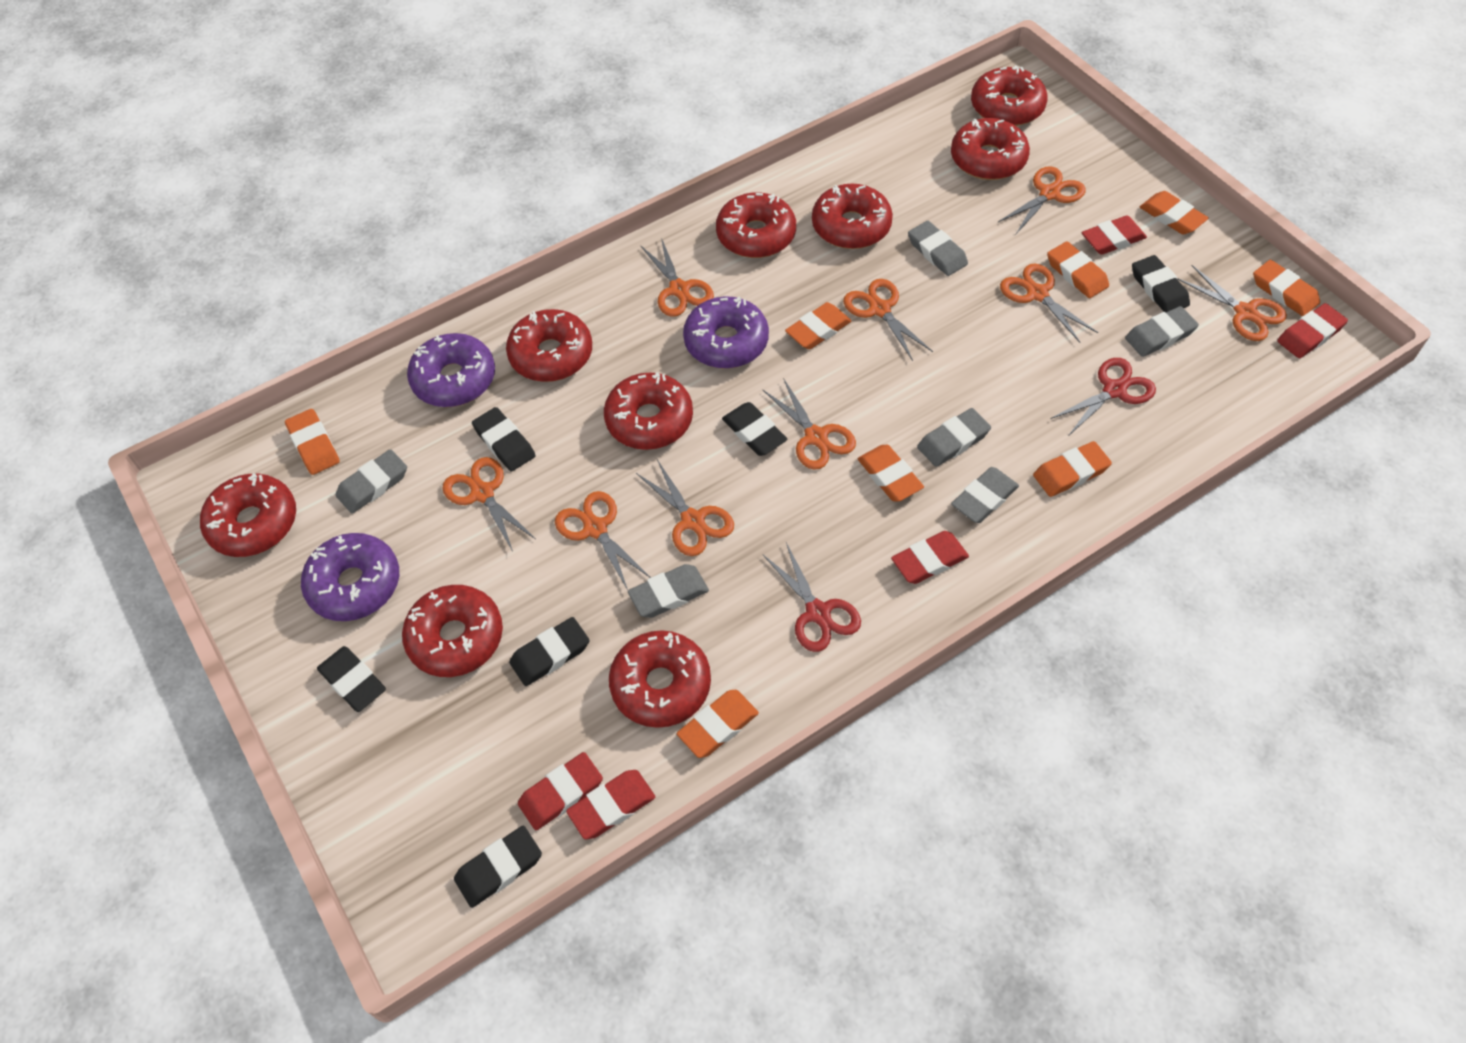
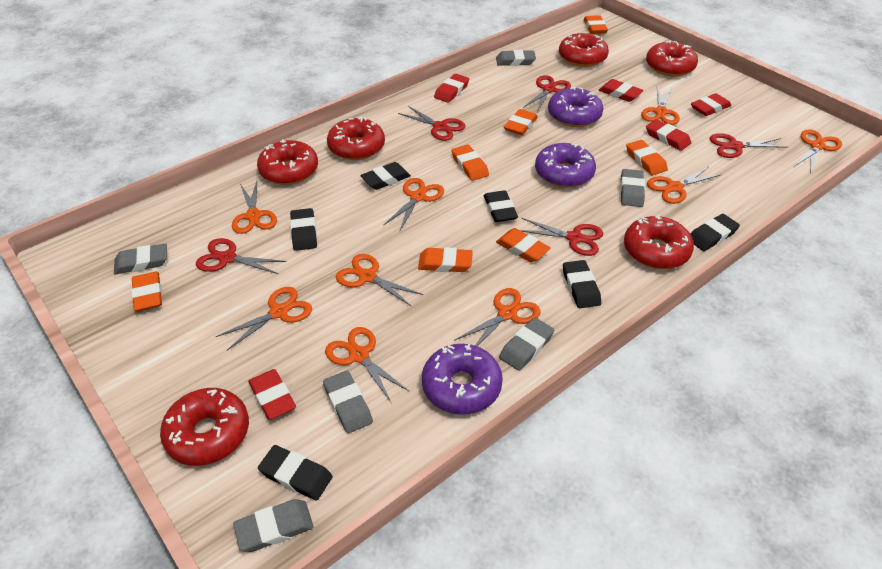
orange eraser: 8 -> 7
red donut: 9 -> 6
red scissors: 2 -> 5

